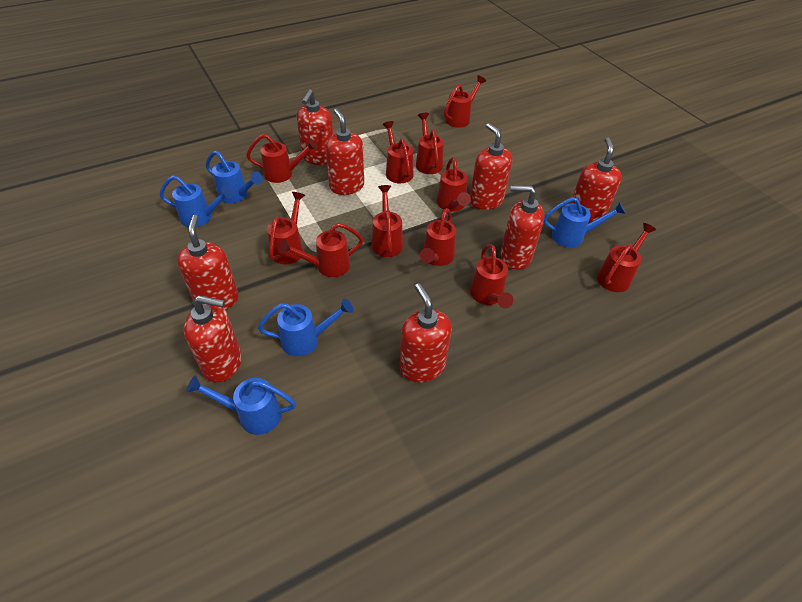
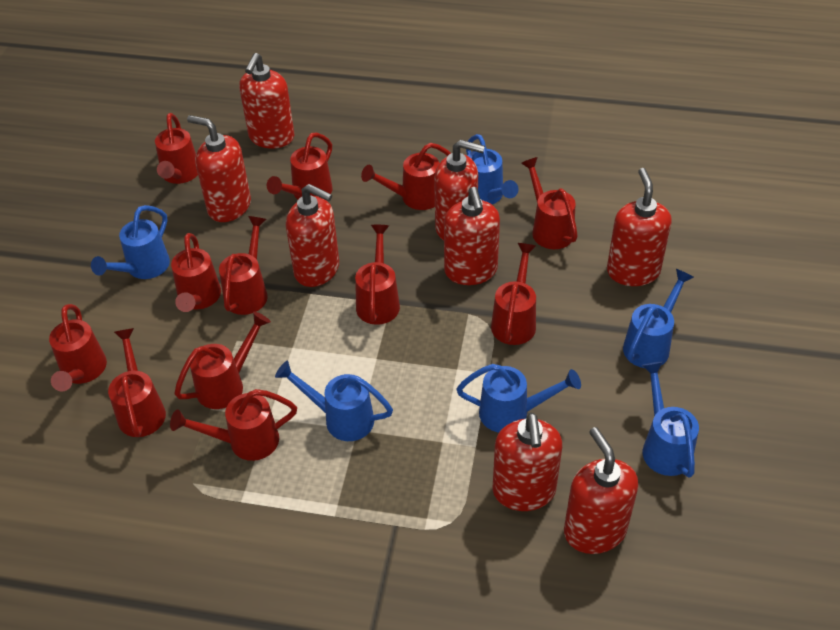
blue watering can: 5 -> 6
red watering can: 11 -> 12

